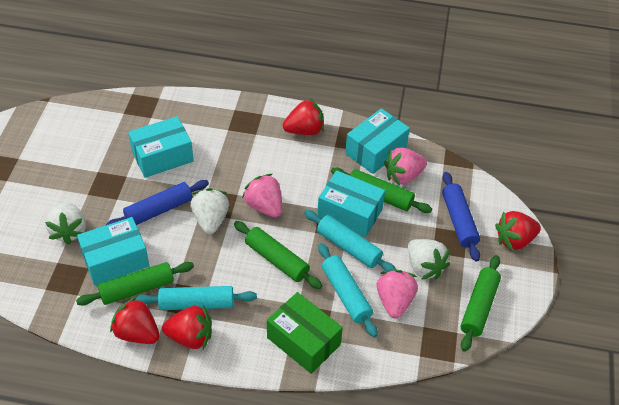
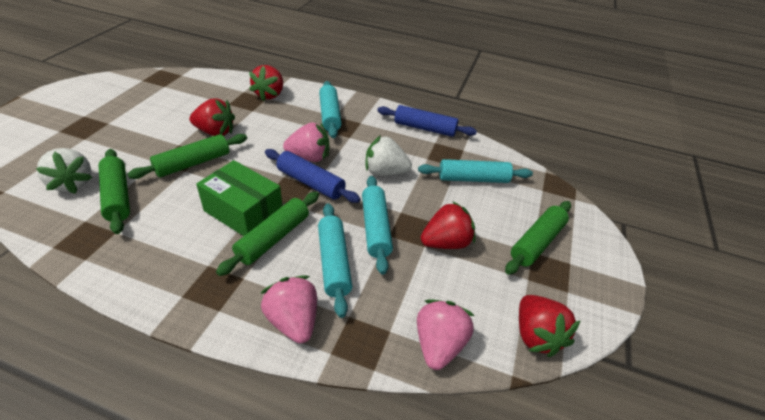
turquoise box: 4 -> 0
turquoise rolling pin: 3 -> 4
white strawberry: 3 -> 2

